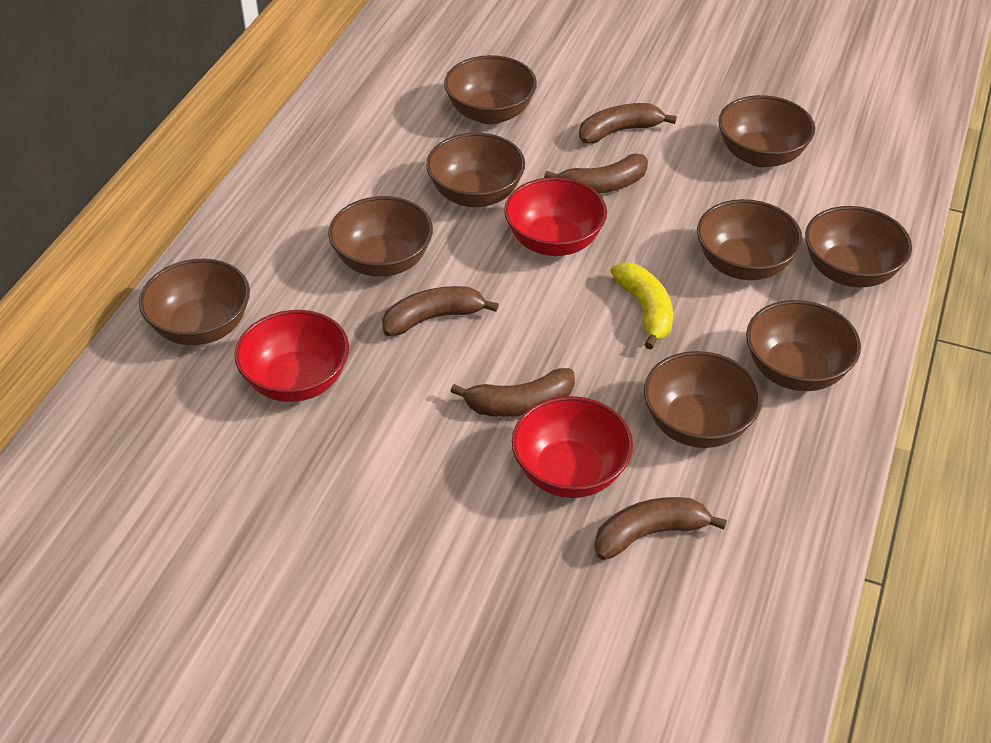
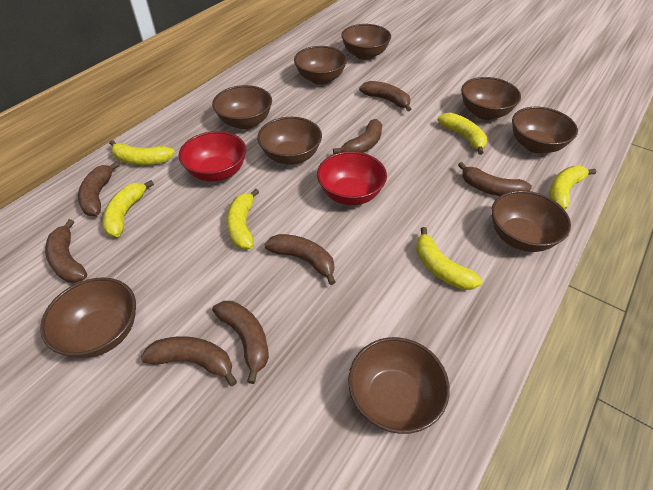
brown banana: 5 -> 8
red bowl: 3 -> 2
yellow banana: 1 -> 6

